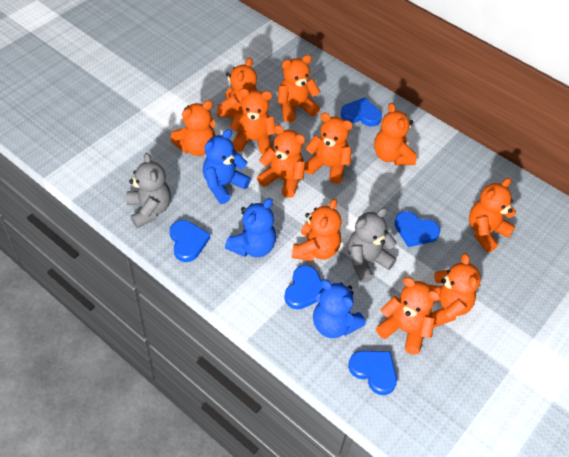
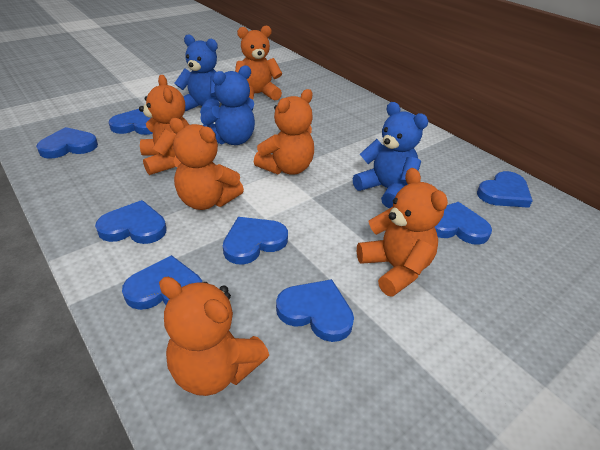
blue heart: 5 -> 8
grey teddy bear: 2 -> 0
orange teddy bear: 11 -> 6

